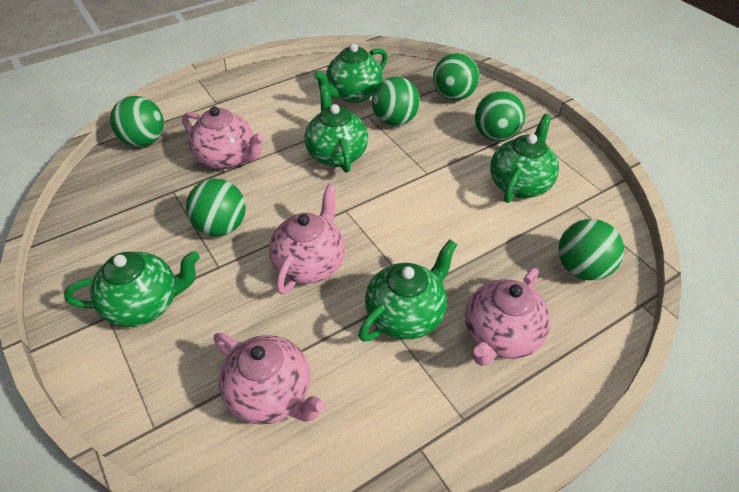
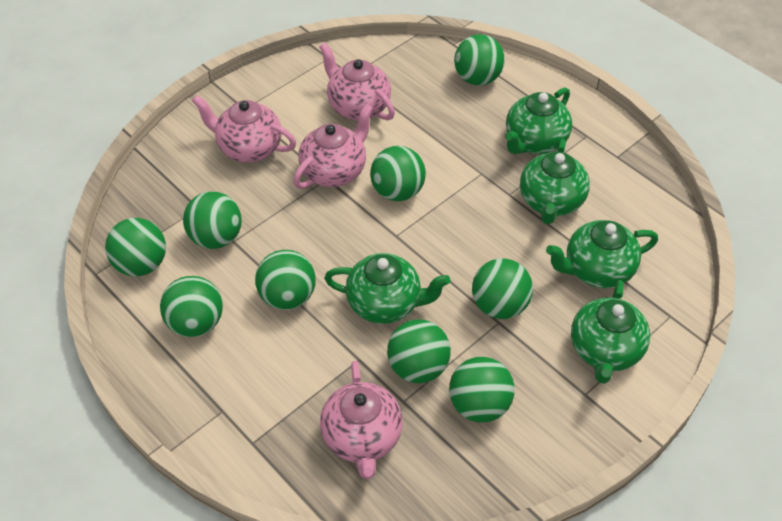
green ball: 6 -> 9

